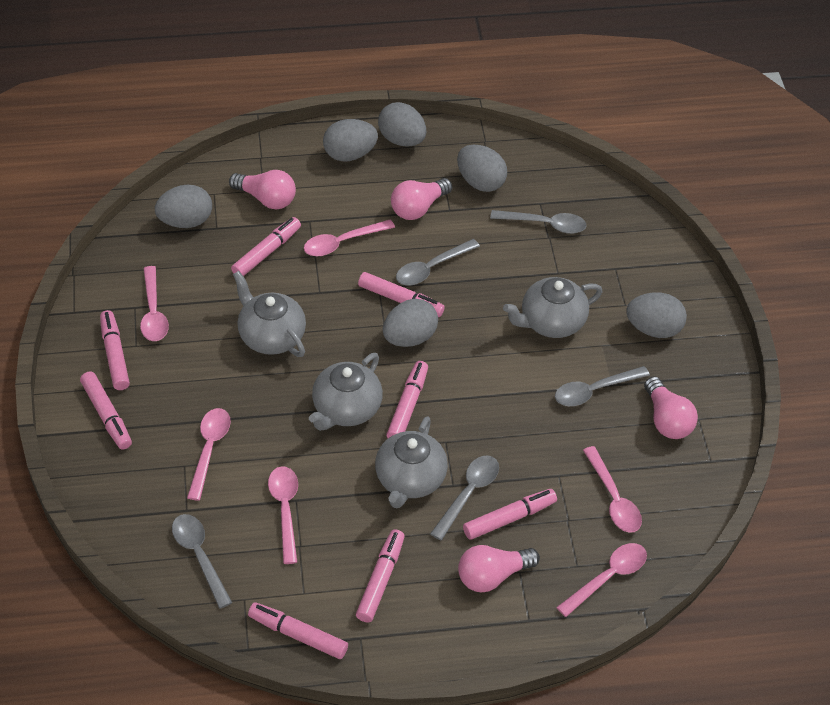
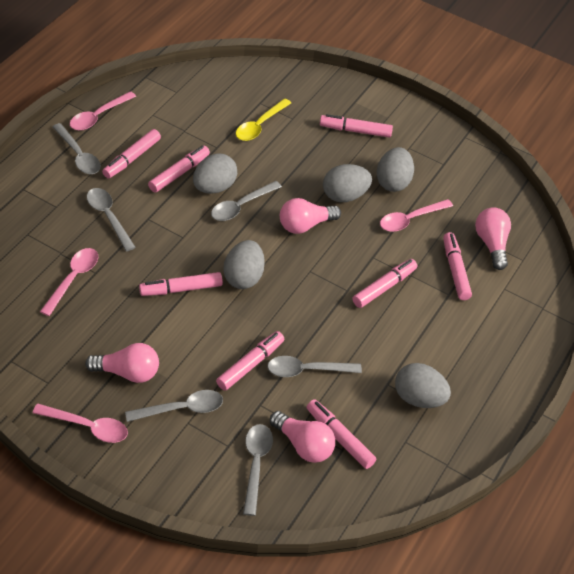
grey egg: 6 -> 5
grey spoon: 5 -> 6
grey teapot: 4 -> 0
pink spoon: 6 -> 4
yellow spoon: 0 -> 1

